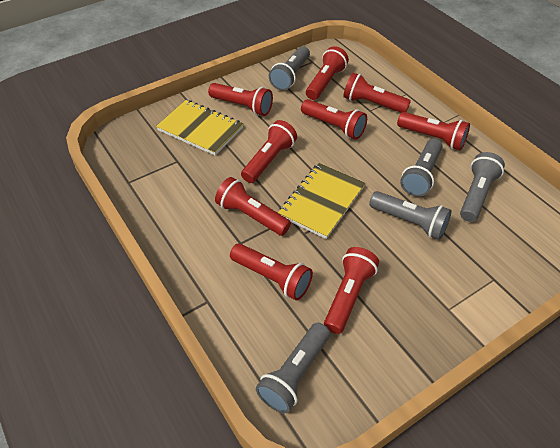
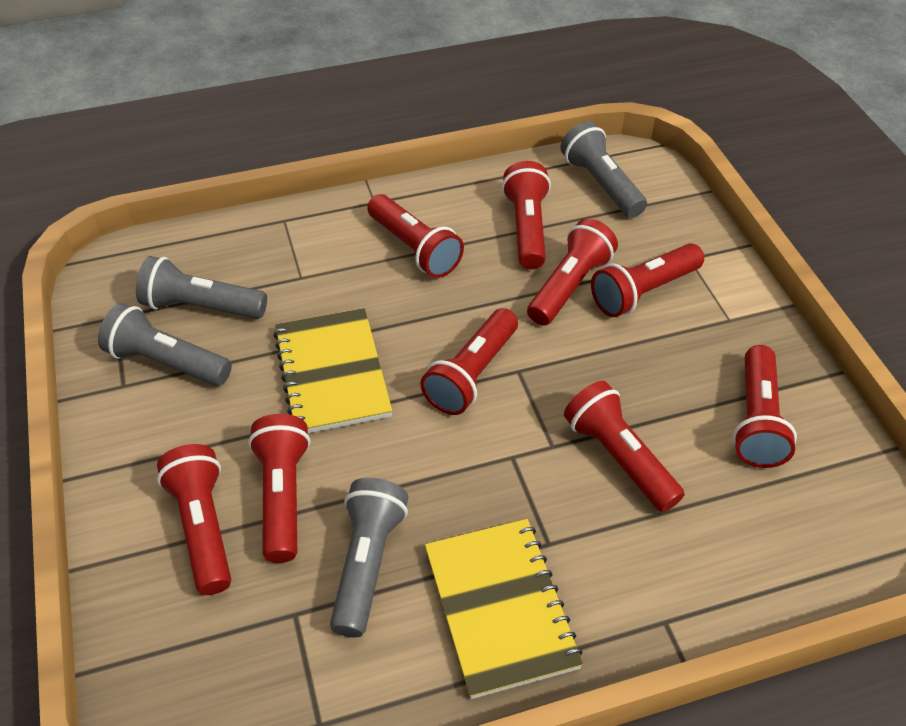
grey flashlight: 5 -> 4

